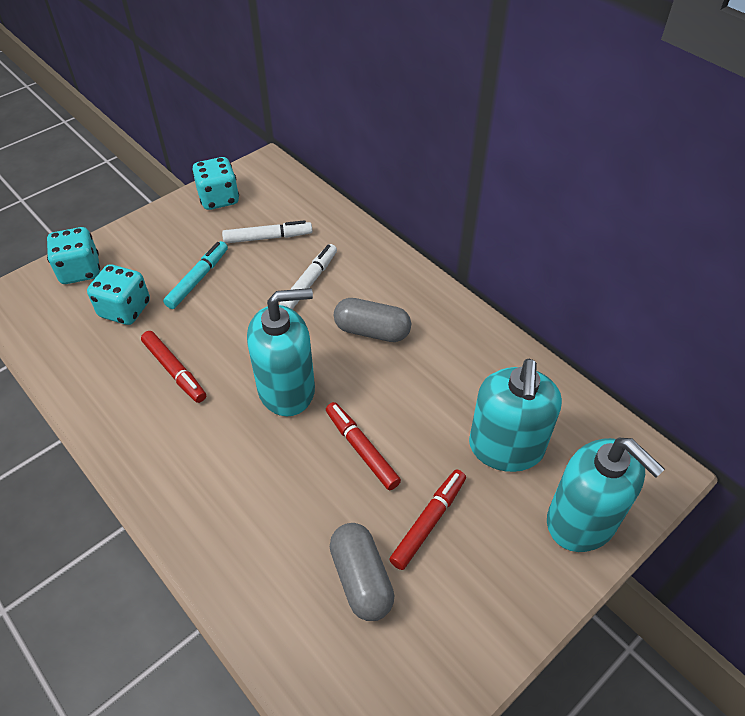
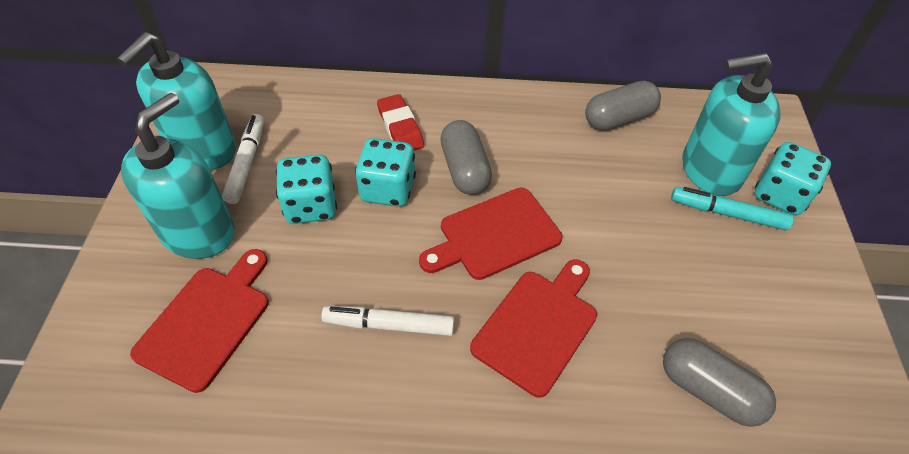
grey capsule: 2 -> 3
red cutting board: 0 -> 3
red eraser: 0 -> 1
red marker: 3 -> 0

